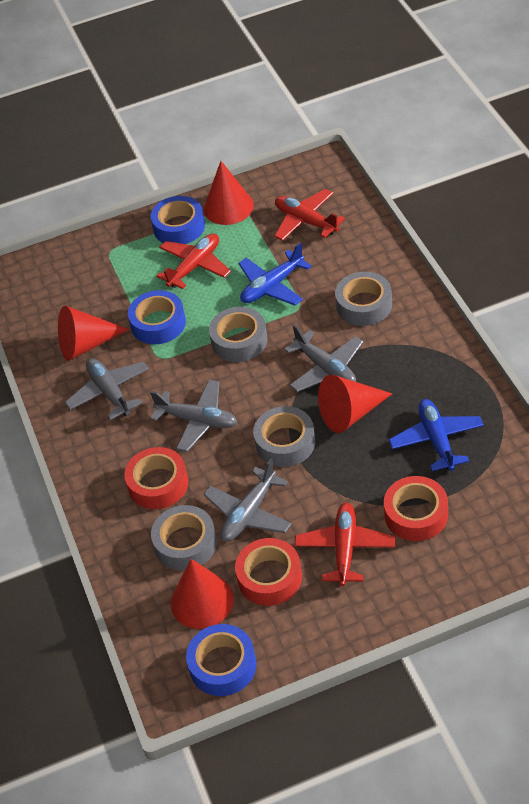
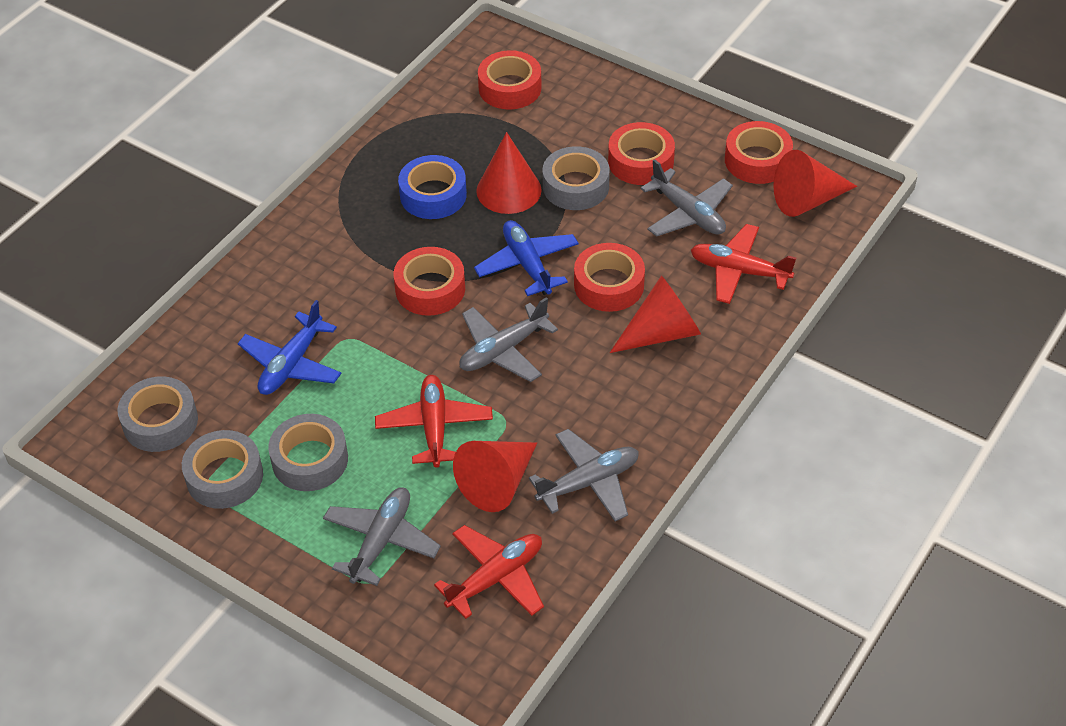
blue tape: 3 -> 1
red tape: 3 -> 5

